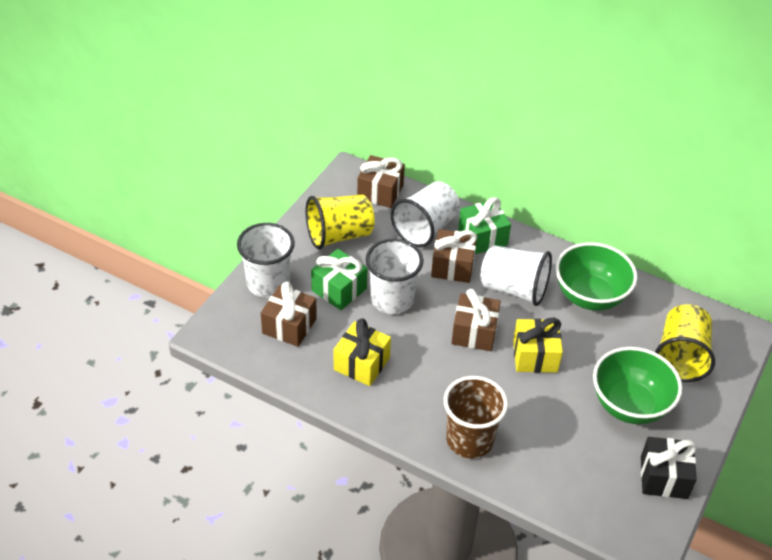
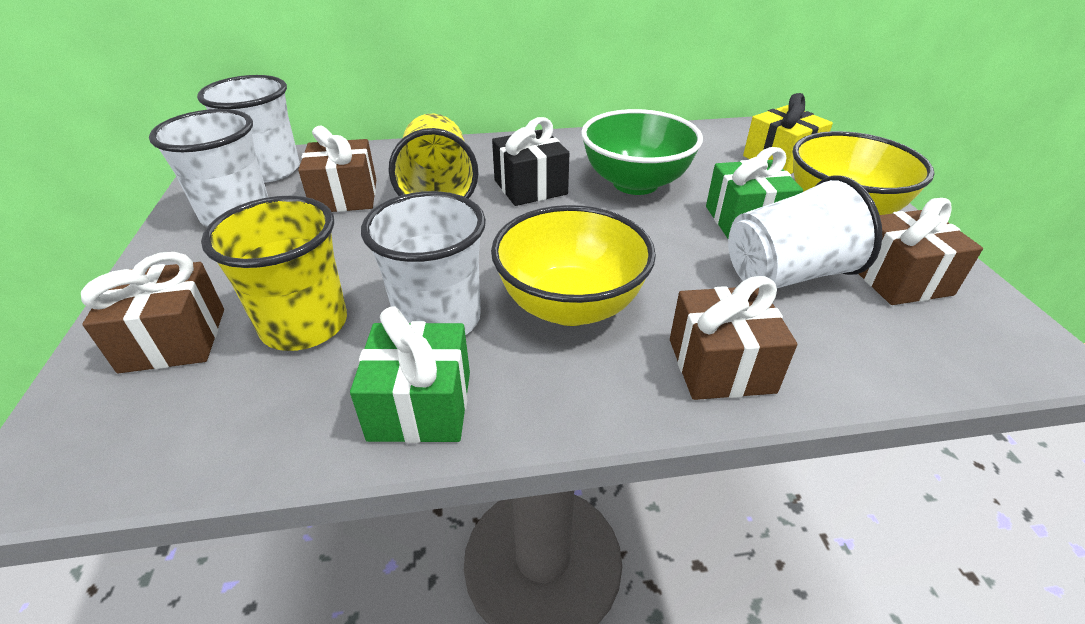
brown cup: 1 -> 0
green bowl: 2 -> 1
yellow bowl: 0 -> 2
yellow gift: 2 -> 1

